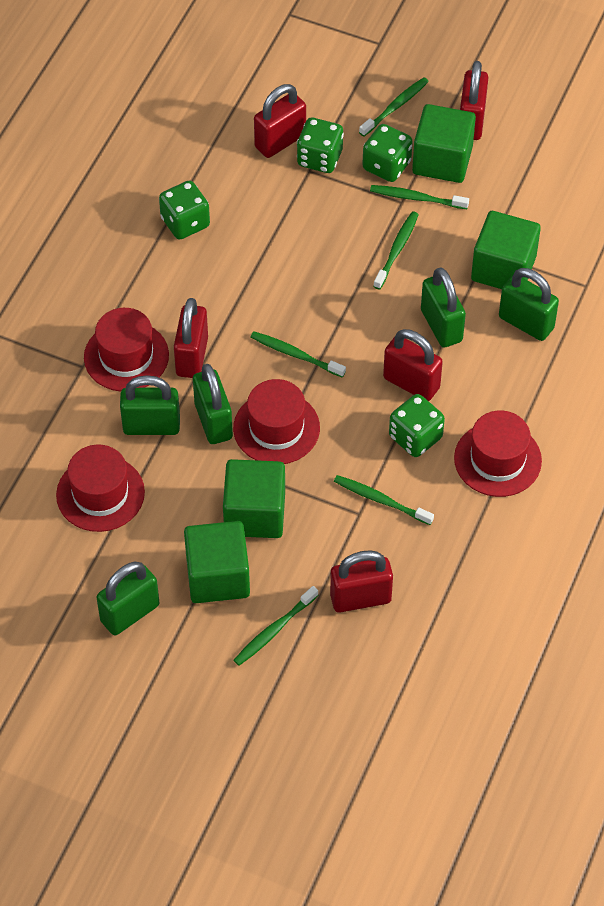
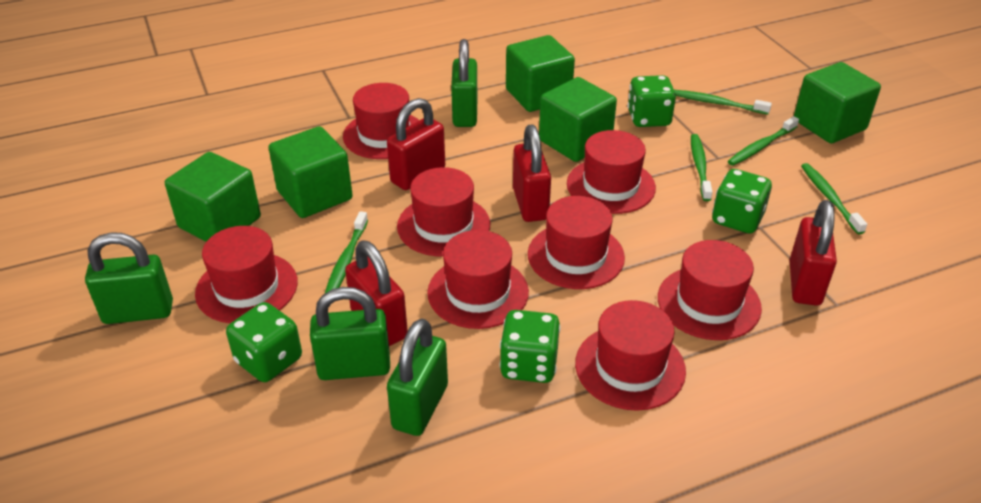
green cube: 4 -> 5
green padlock: 5 -> 4
green toothbrush: 6 -> 5
red hat: 4 -> 8
red padlock: 5 -> 4

